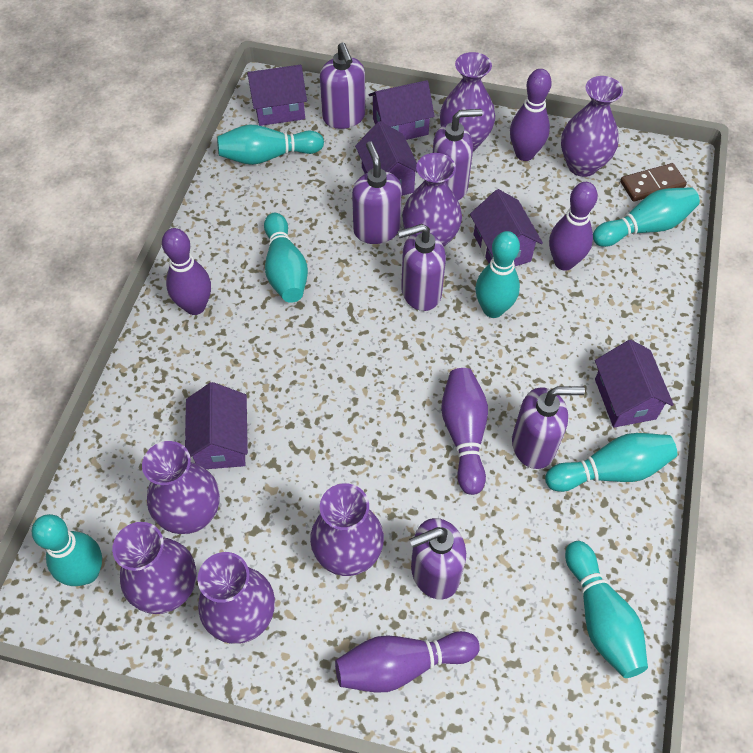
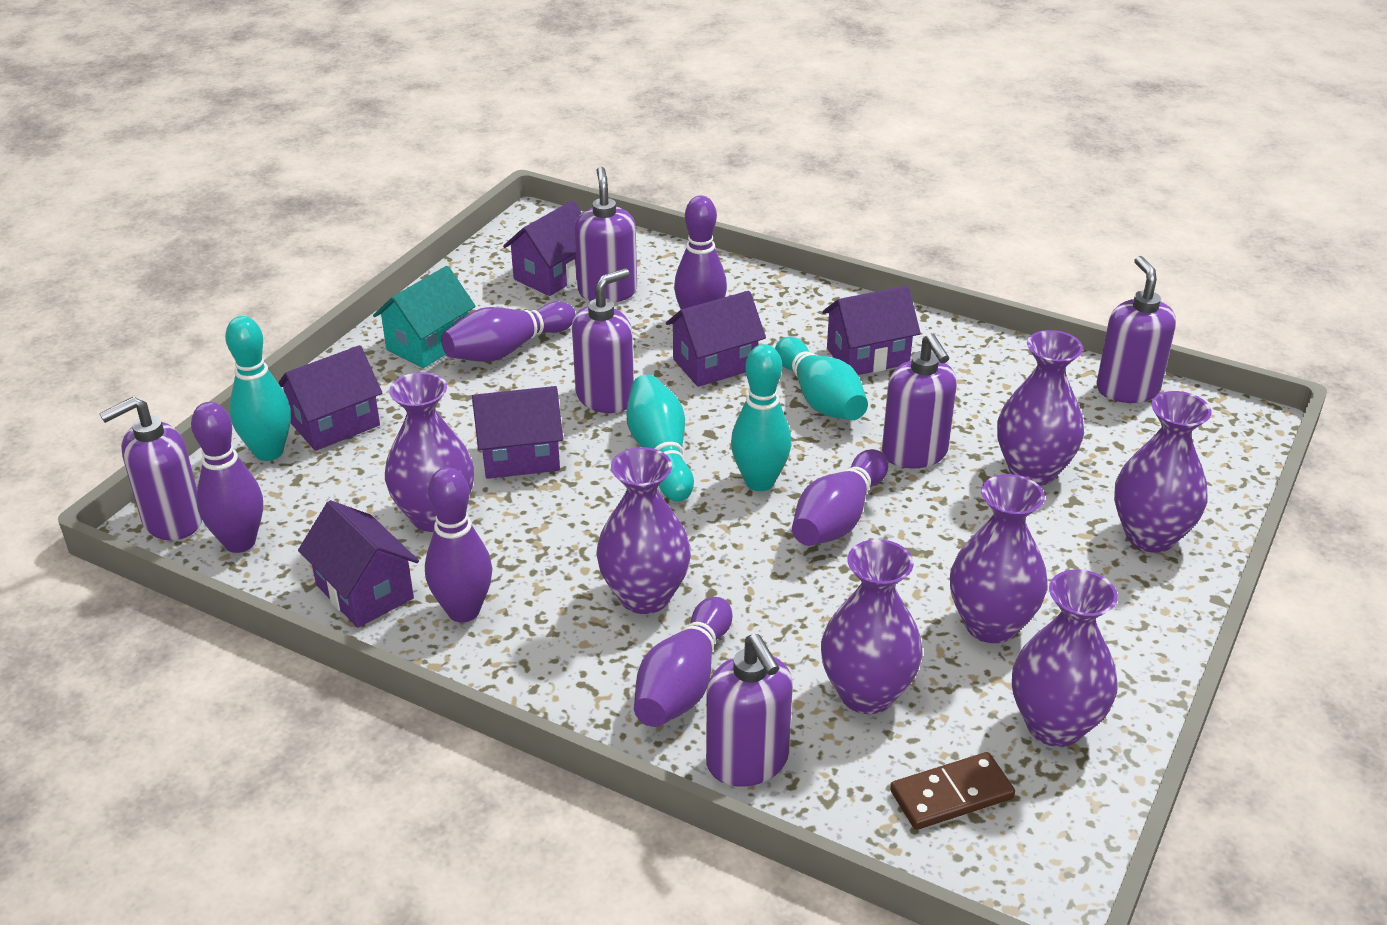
purple bowling pin: 5 -> 6
turquoise bowling pin: 7 -> 4
turquoise house: 0 -> 1

